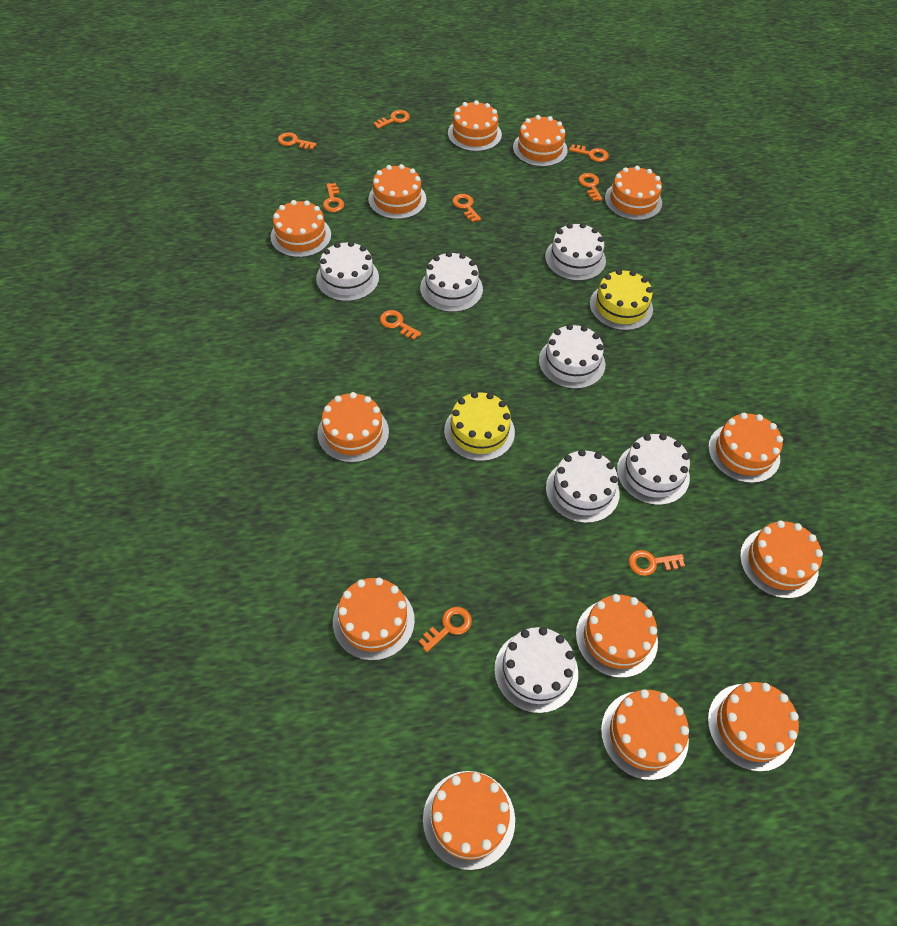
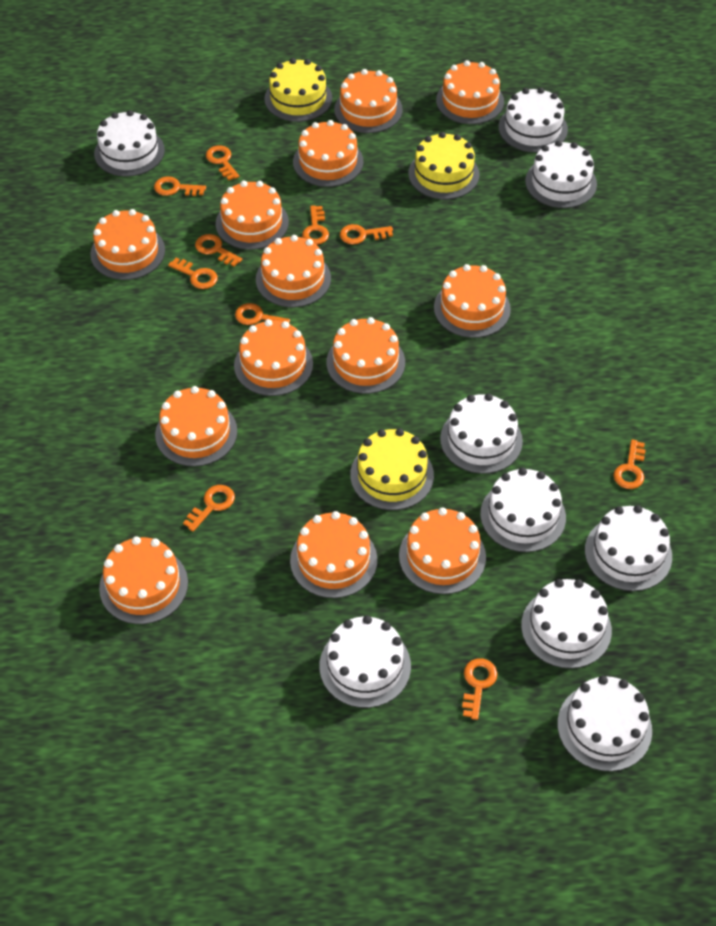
orange key: 9 -> 10
white cake: 7 -> 9
yellow cake: 2 -> 3

